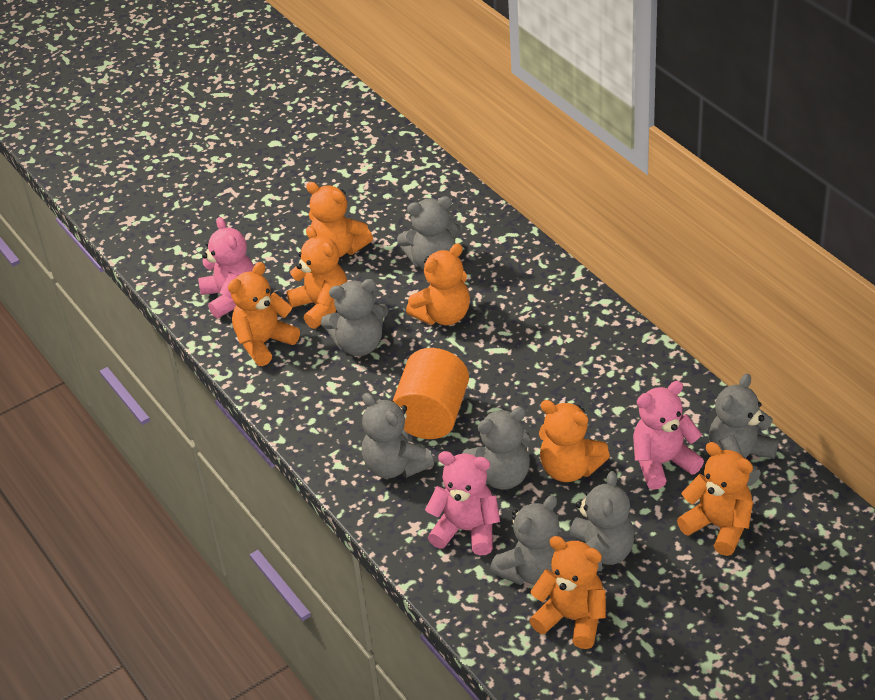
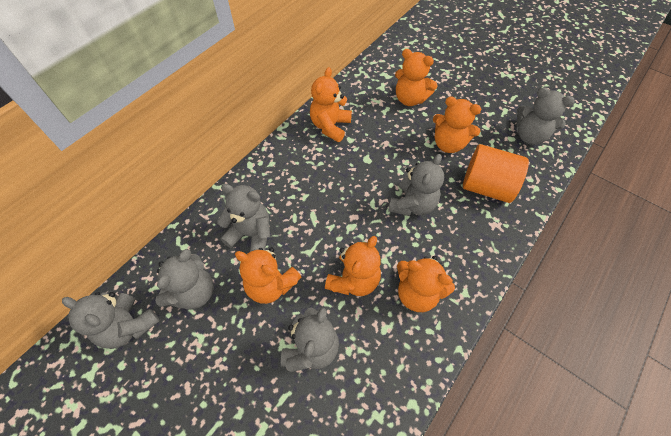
grey teddy bear: 7 -> 6
orange teddy bear: 7 -> 6
pink teddy bear: 3 -> 0

